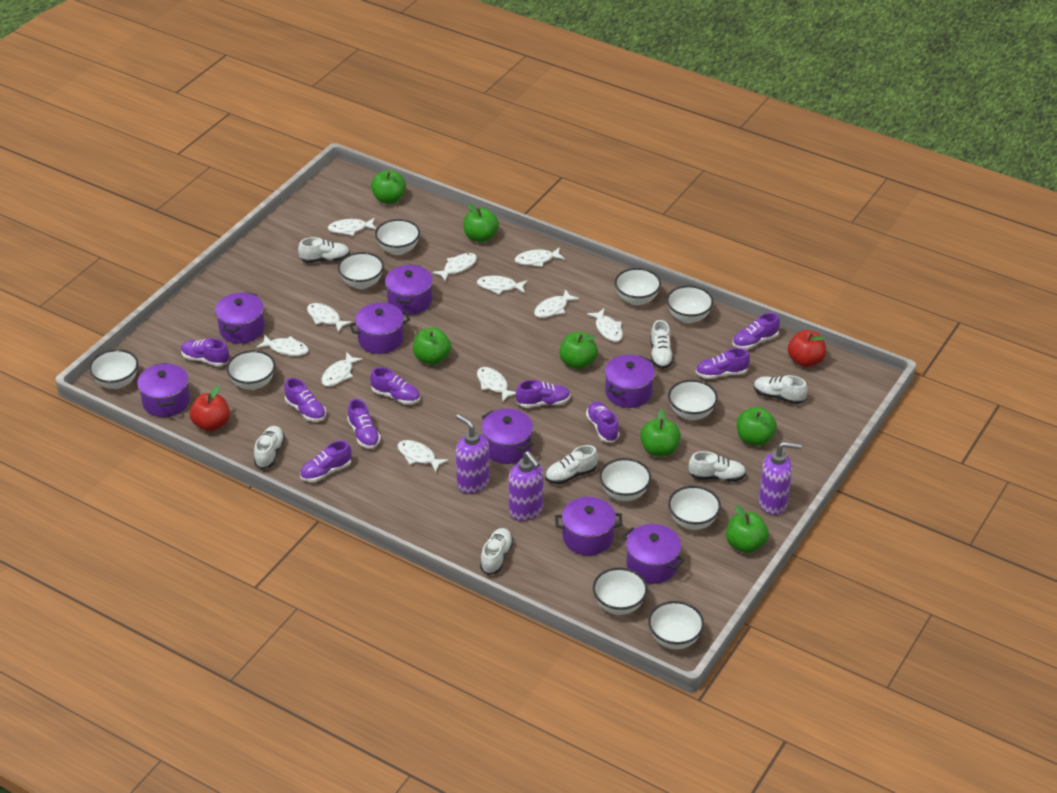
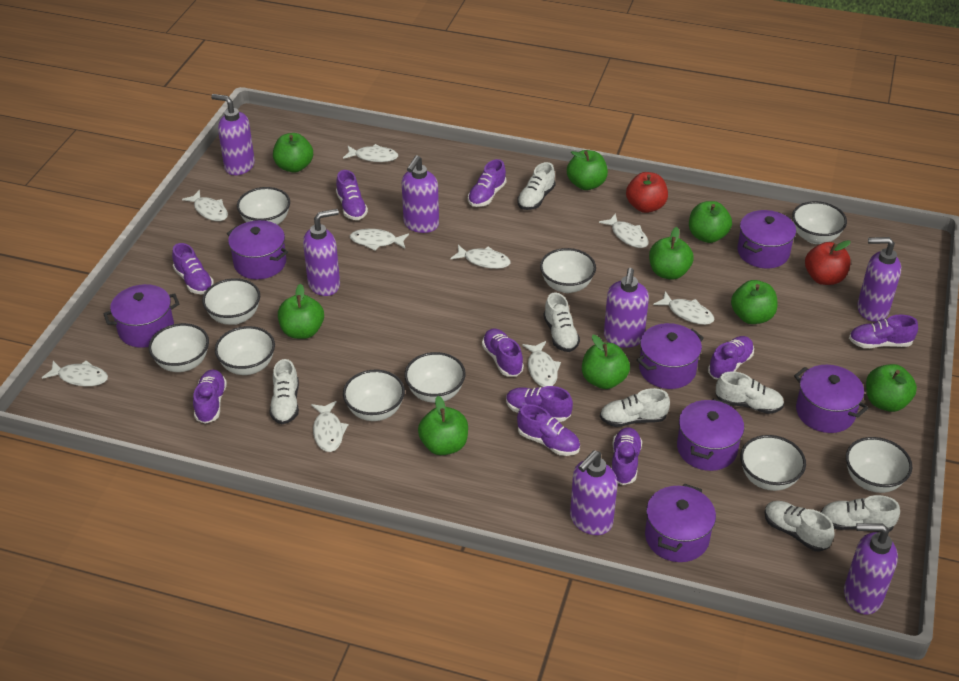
green apple: 7 -> 9
purple pot: 8 -> 7
purple shoe: 9 -> 10
purple soap dispenser: 3 -> 7
white bowl: 11 -> 10
white fish: 11 -> 9

